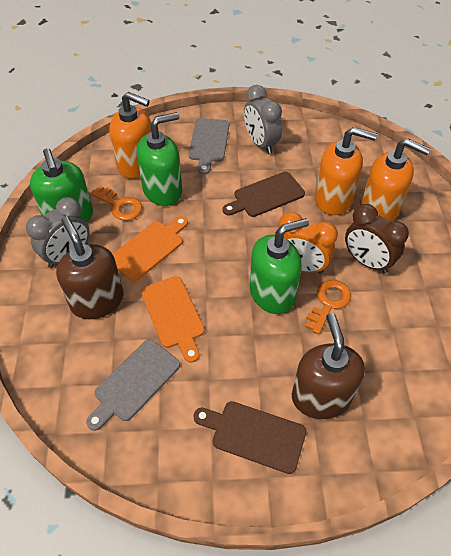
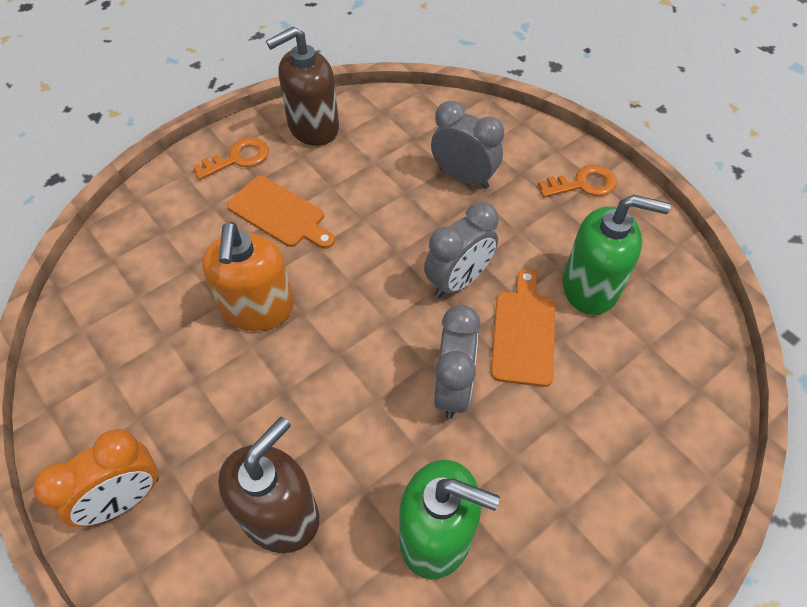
brown clock: 1 -> 0
brown cutting board: 2 -> 0
green soap dispenser: 3 -> 2
grey clock: 2 -> 3
grey cutting board: 2 -> 0
orange soap dispenser: 3 -> 1

